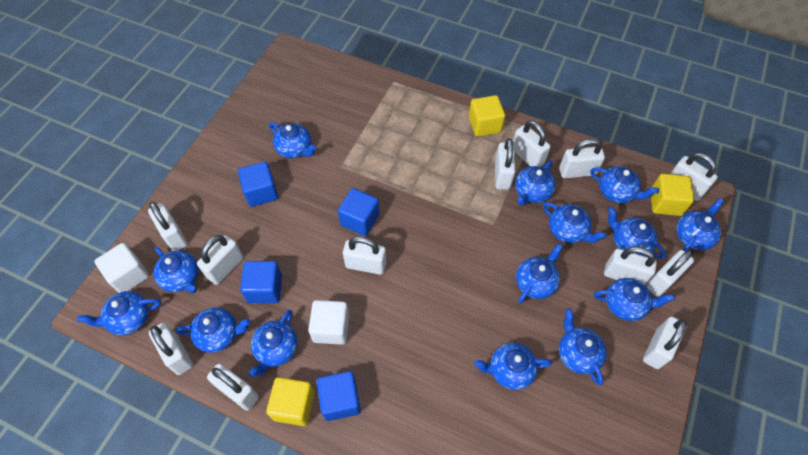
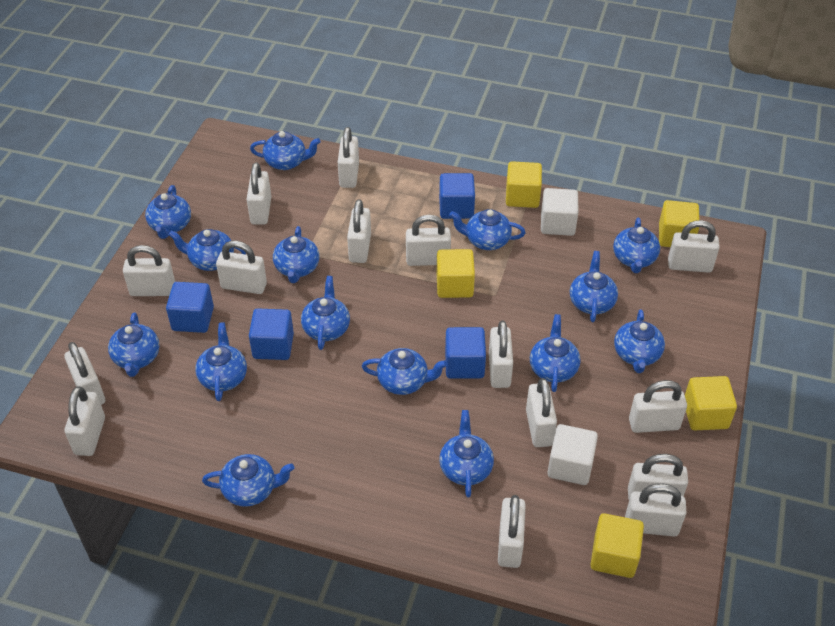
blue teapot: 14 -> 15
white padlock: 12 -> 15
yellow cube: 3 -> 5

